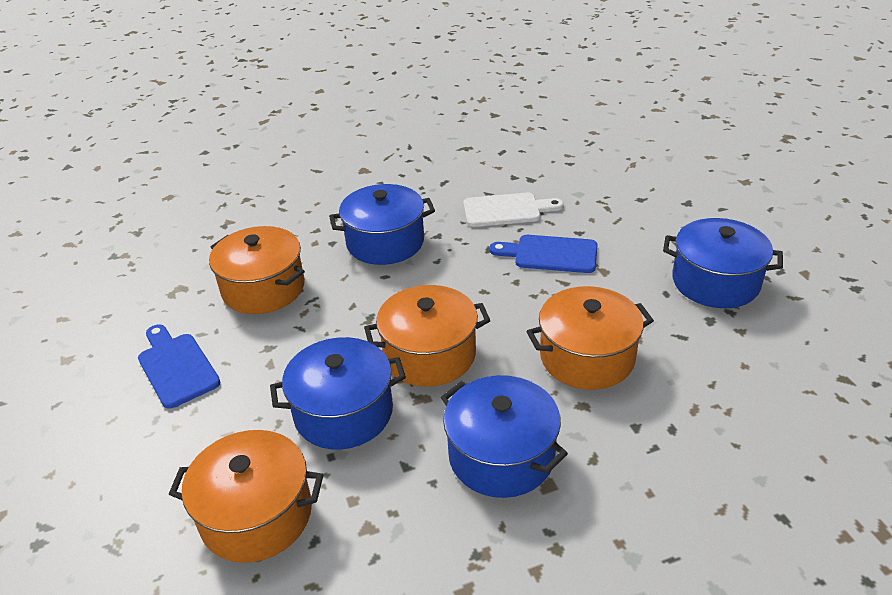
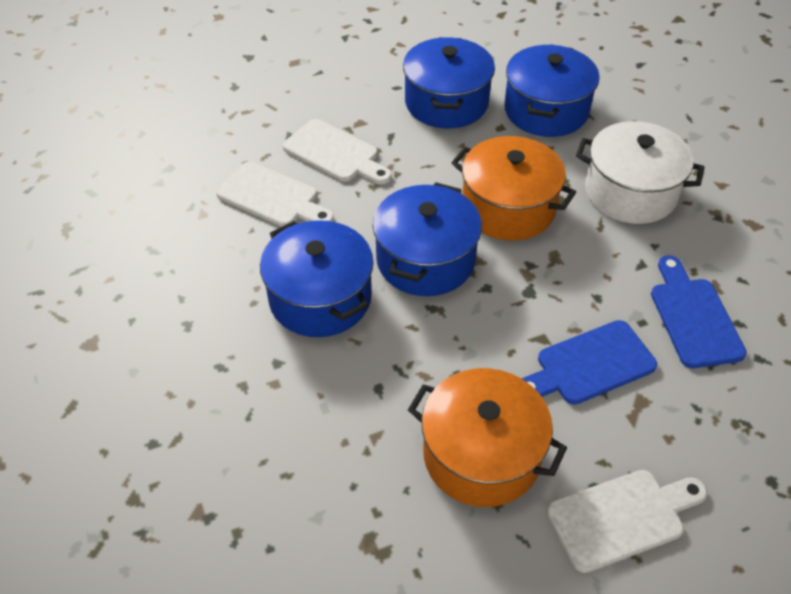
orange pot: 4 -> 2
white cutting board: 1 -> 3
white pot: 0 -> 1

